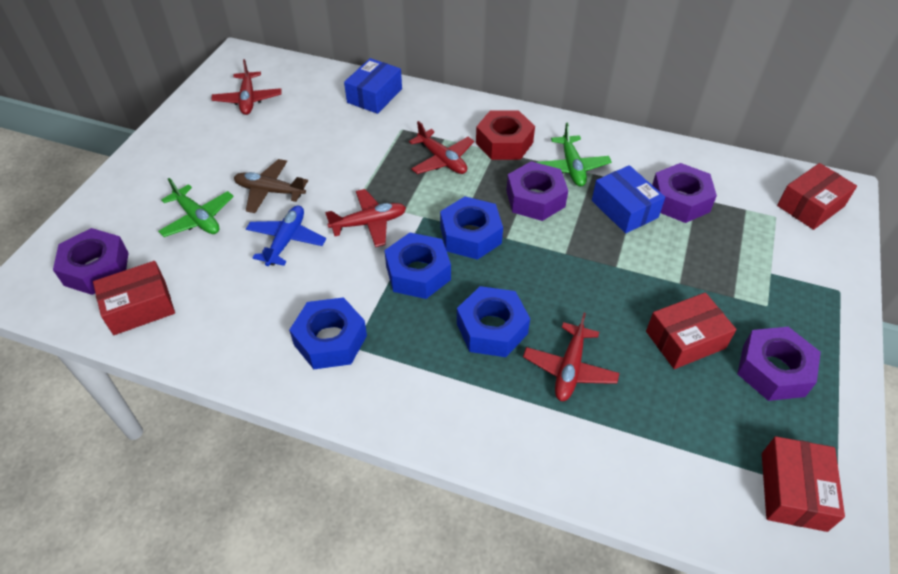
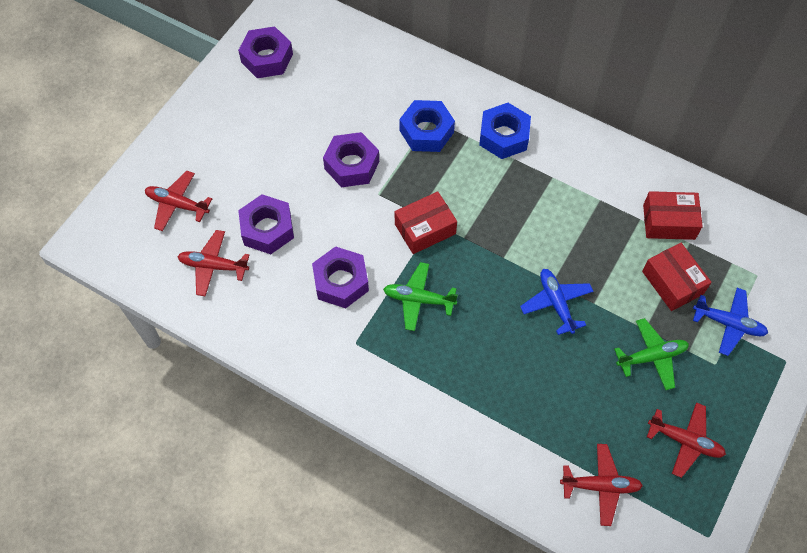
blue box: 2 -> 0
blue nut: 4 -> 2
blue plane: 1 -> 2
brown plane: 1 -> 0
red box: 4 -> 3
red nut: 1 -> 0

